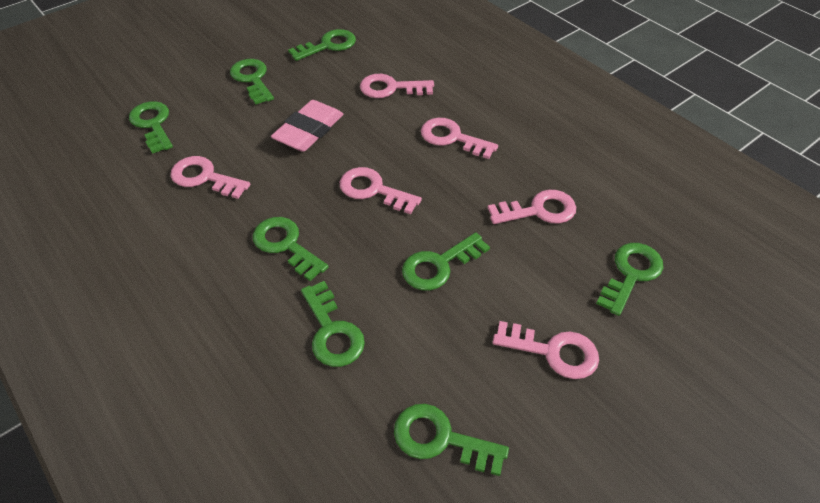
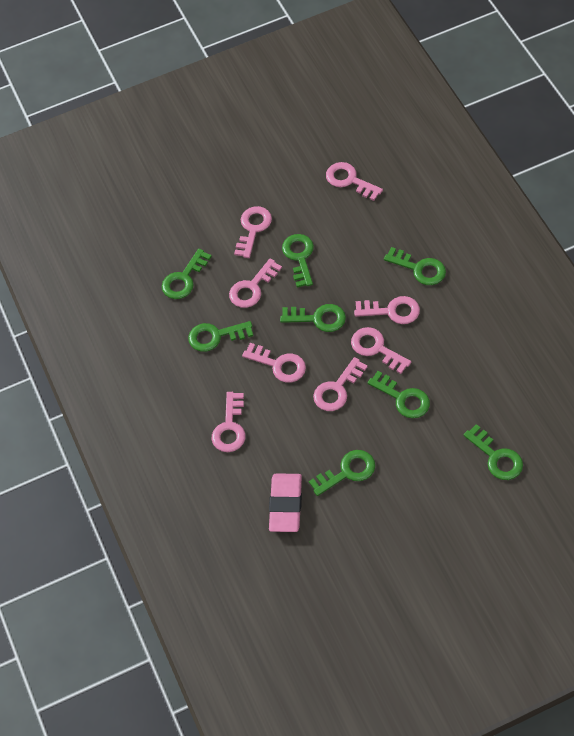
pink key: 6 -> 8

